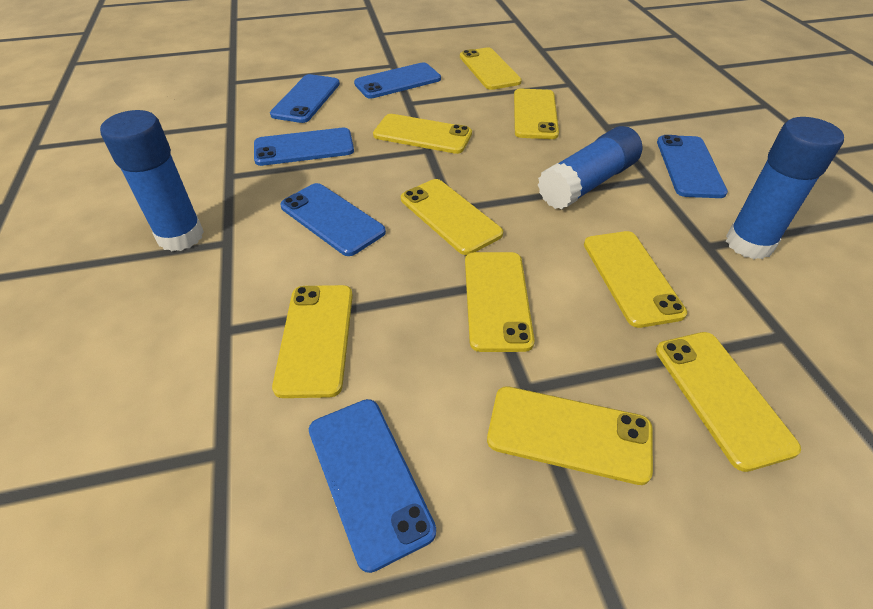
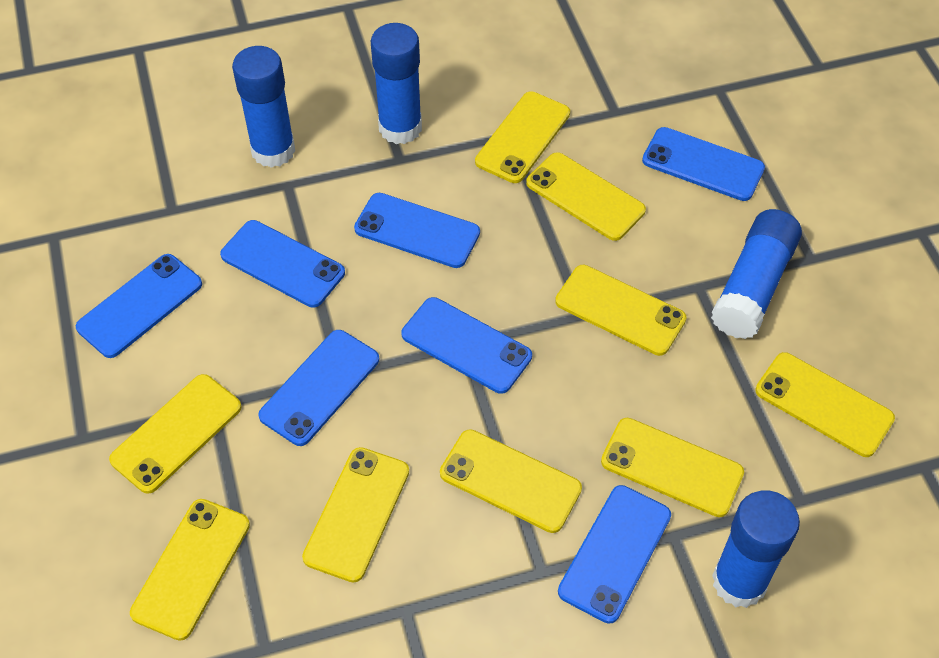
blue glue stick: 3 -> 4
blue phone: 6 -> 7

